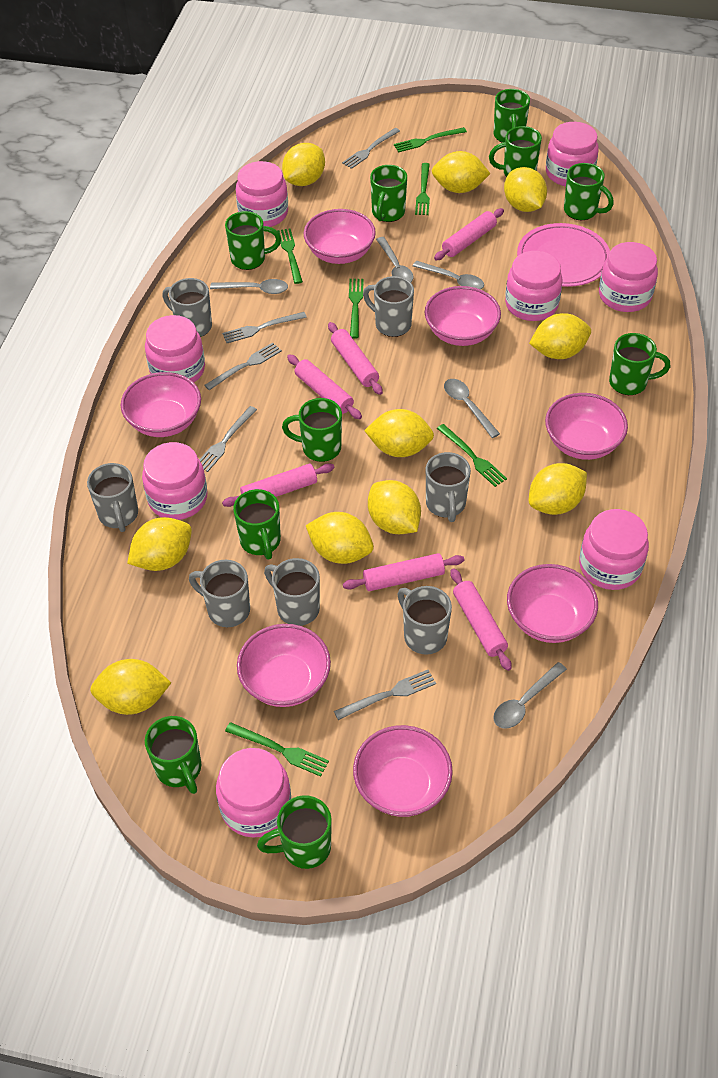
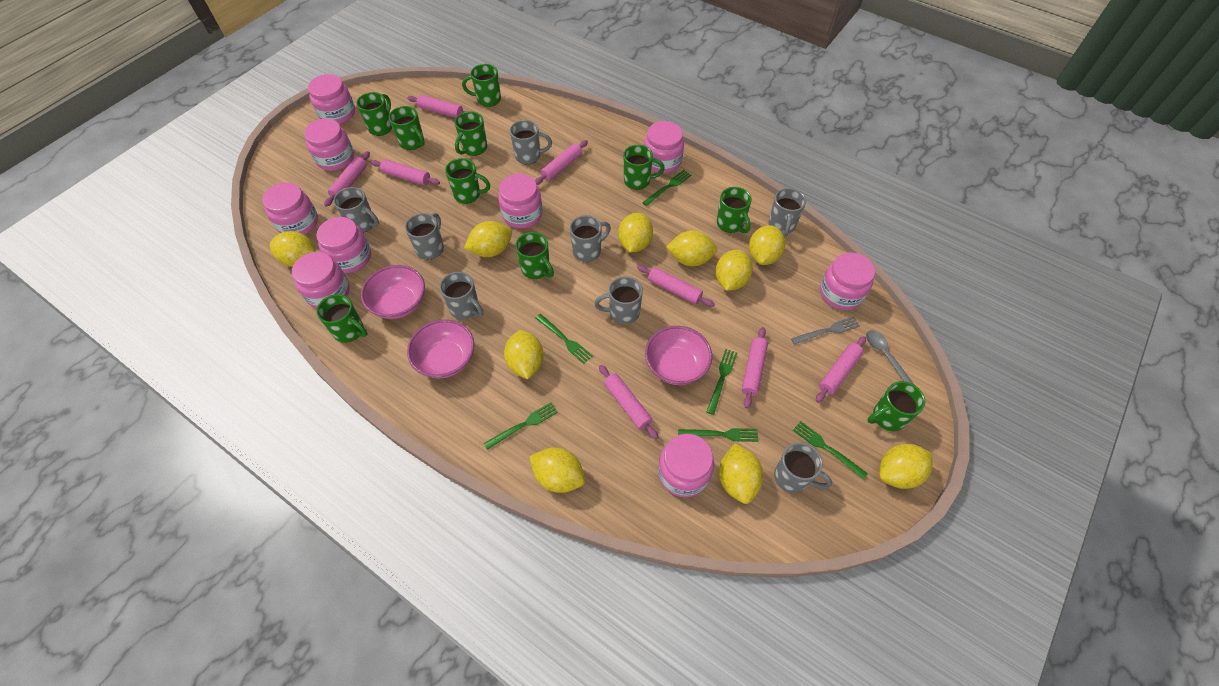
grey fork: 5 -> 1
grey mug: 7 -> 8
grey spoon: 5 -> 1
pink bowl: 7 -> 3
pink jar: 8 -> 9
pink plate: 1 -> 0
pink rolling pin: 6 -> 8

